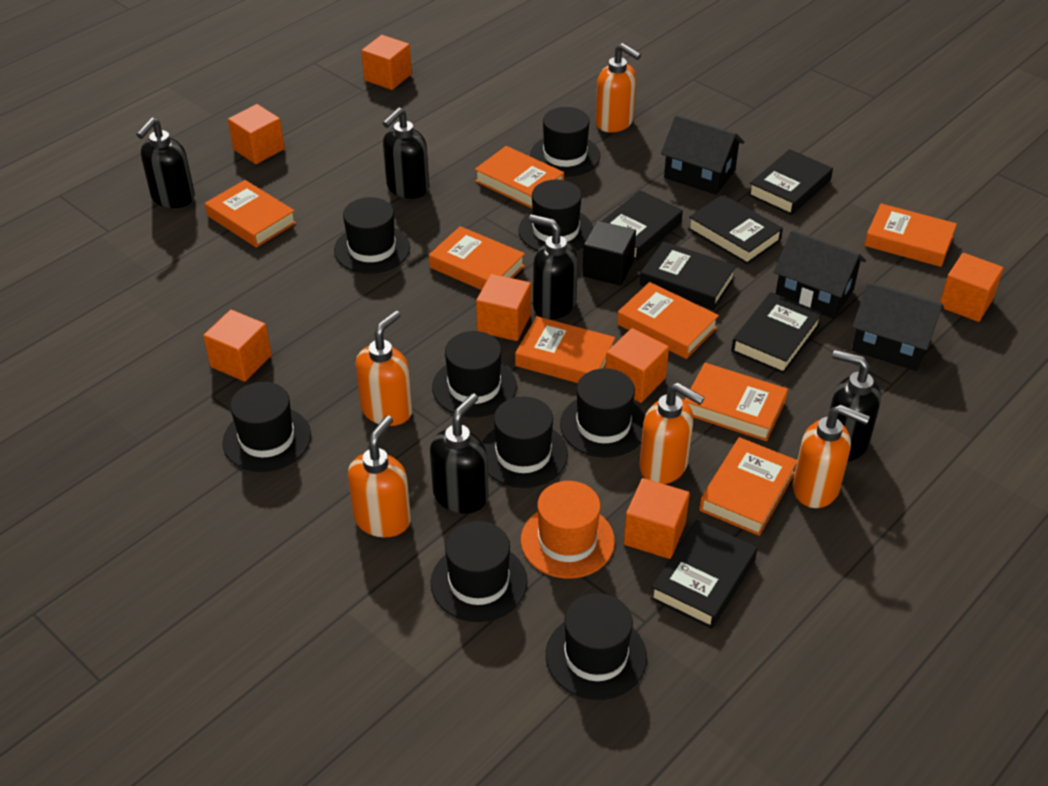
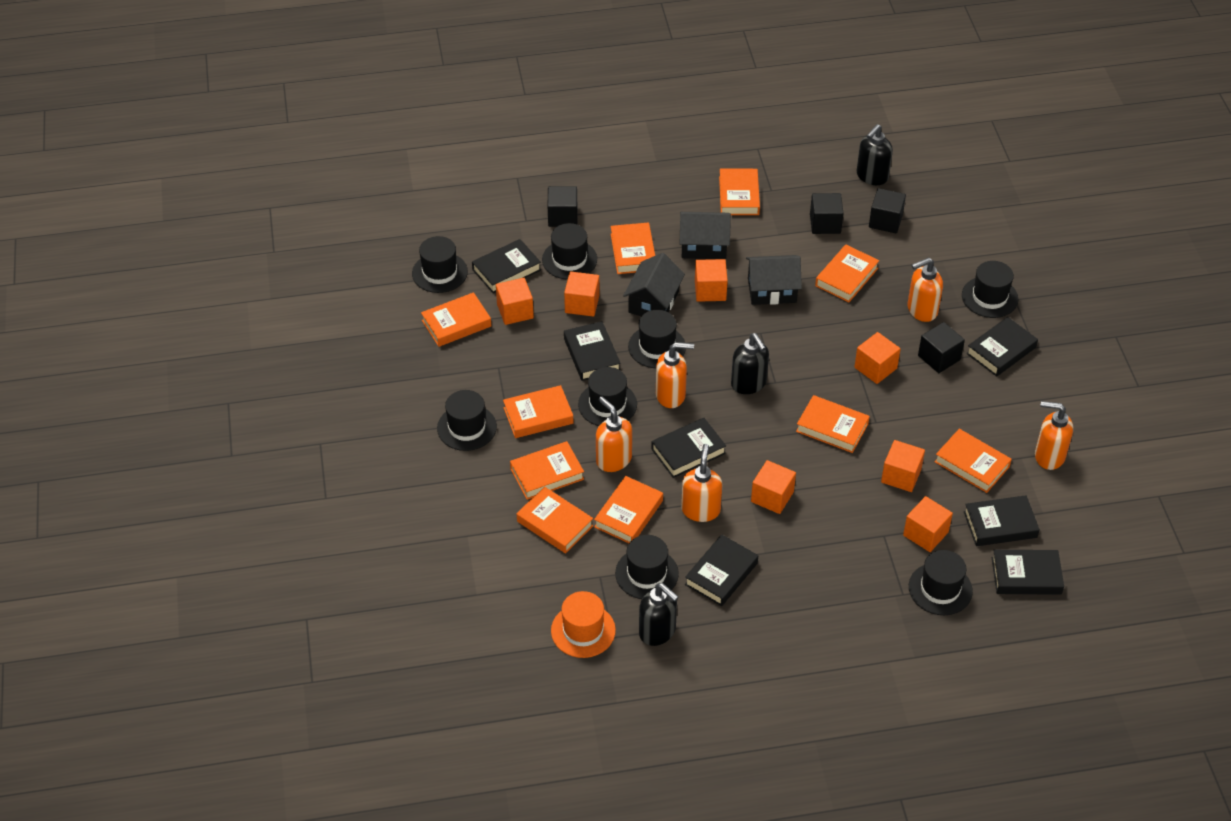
black book: 6 -> 7
black cube: 1 -> 4
black hat: 9 -> 8
black soap dispenser: 5 -> 3
orange book: 8 -> 10

